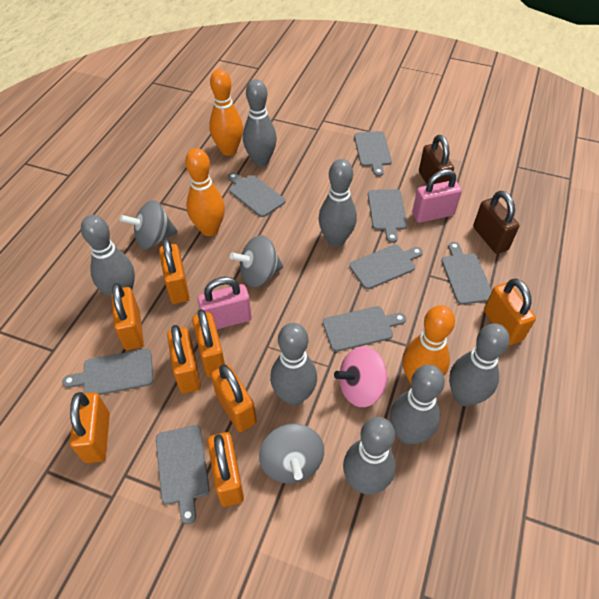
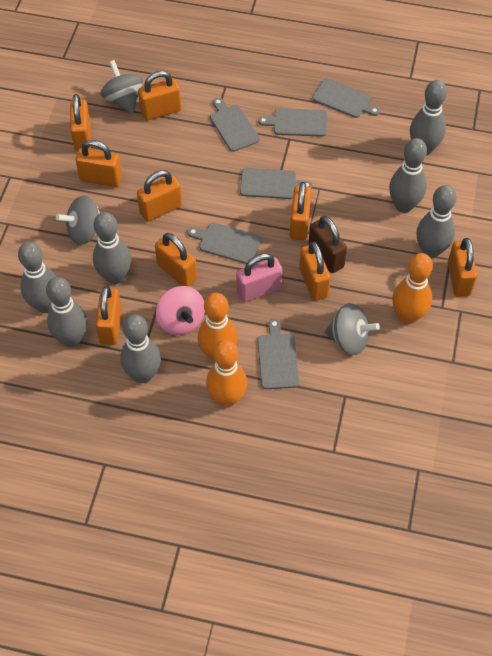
brown padlock: 2 -> 1
grey cutting board: 8 -> 6
orange padlock: 8 -> 9
pink padlock: 2 -> 1

